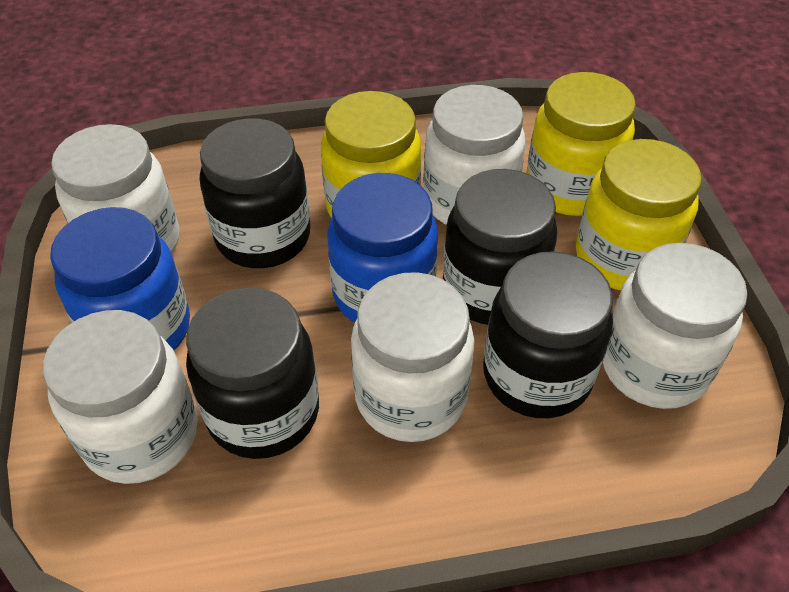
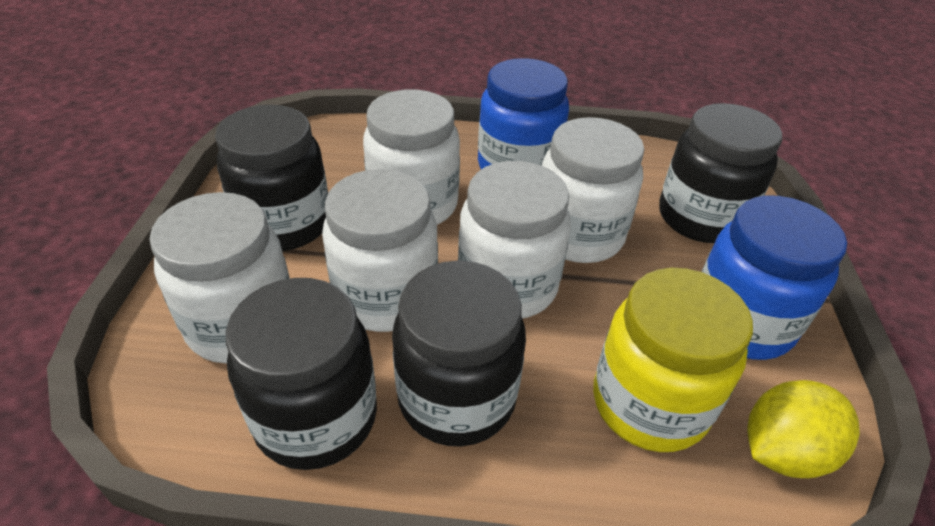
yellow jar: 3 -> 1
yellow lemon: 0 -> 1

